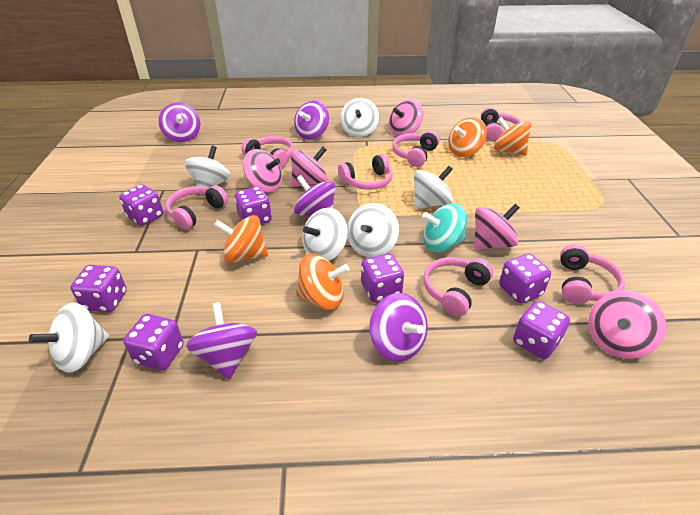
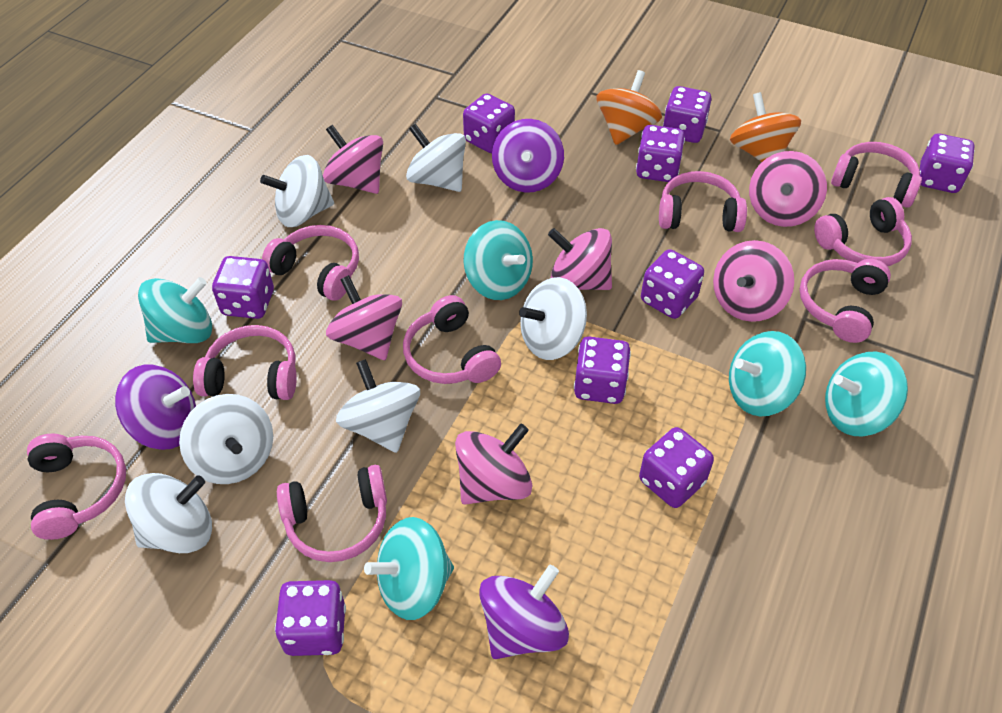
orange spinning top: 4 -> 2
pink headphones: 7 -> 9
pink spinning top: 5 -> 6
purple dice: 7 -> 9
purple spinning top: 5 -> 3
turquoise spinning top: 1 -> 5

